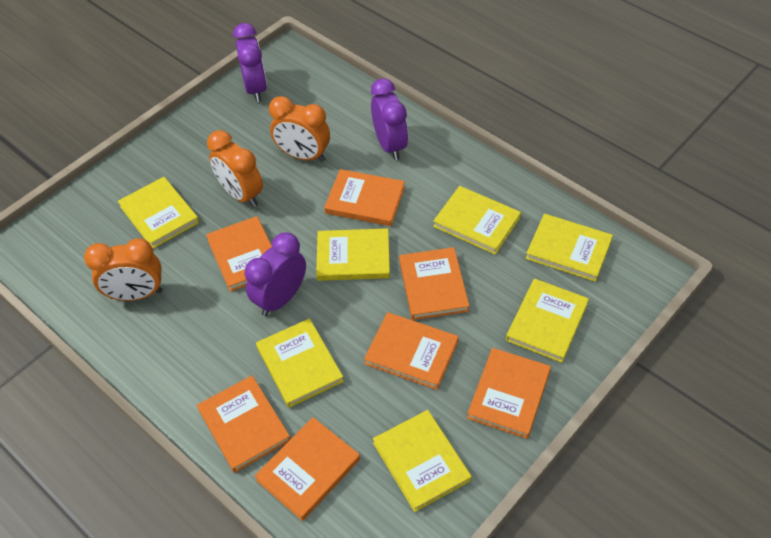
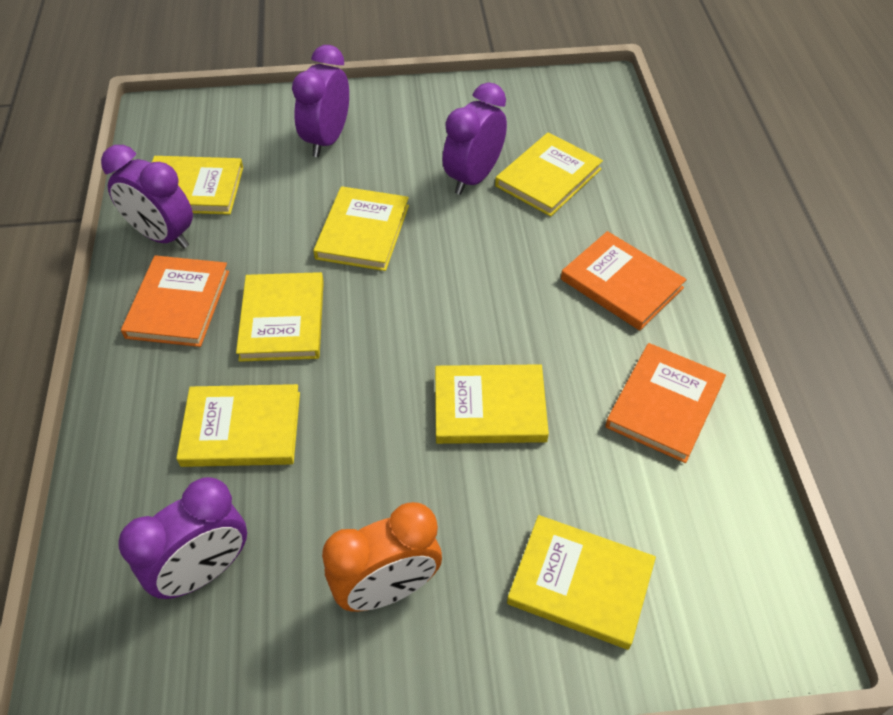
orange book: 7 -> 3
orange clock: 3 -> 1
purple clock: 3 -> 4

